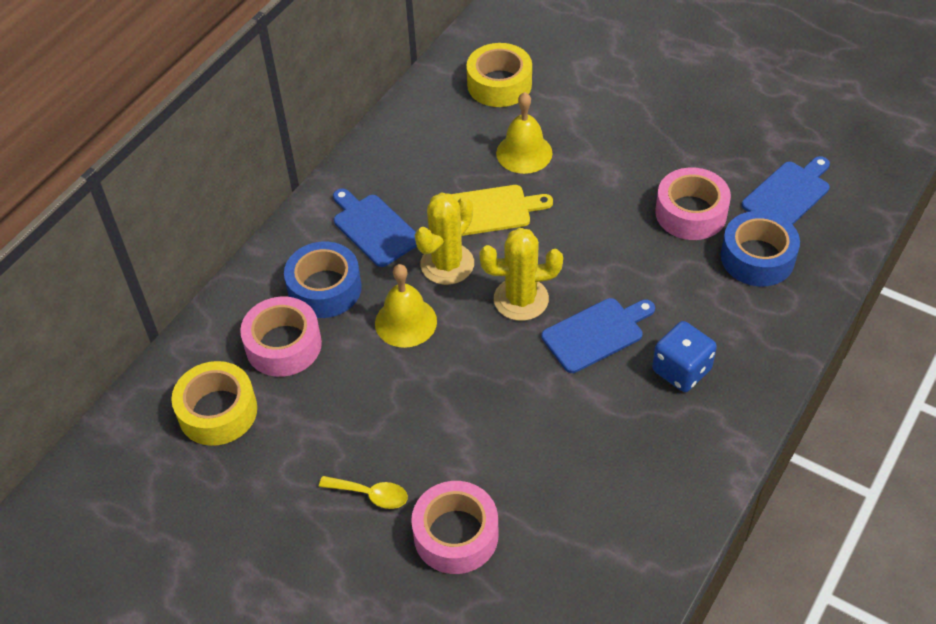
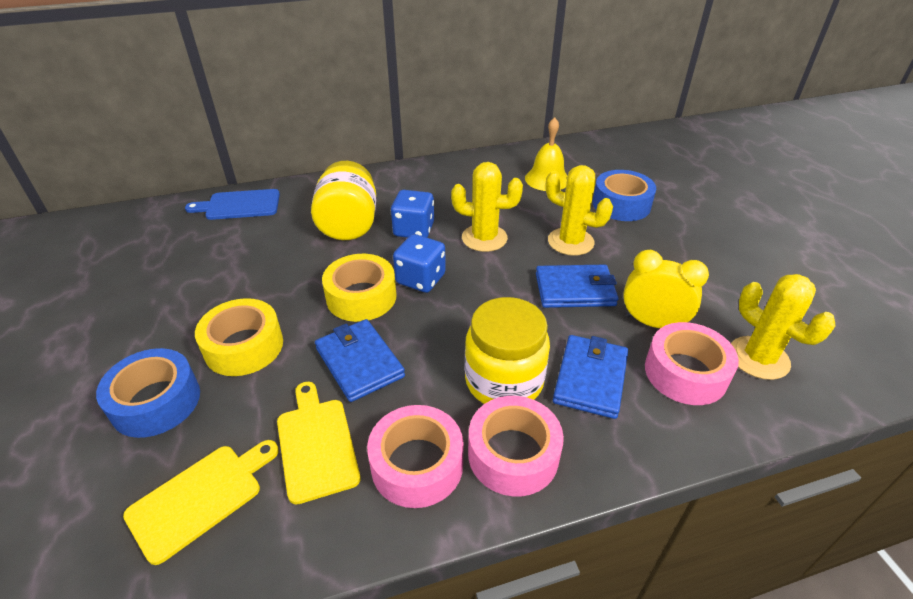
blue cutting board: 3 -> 1
blue dice: 1 -> 2
blue wallet: 0 -> 3
yellow bell: 2 -> 1
yellow cactus: 2 -> 3
yellow clock: 0 -> 1
yellow cutting board: 1 -> 2
yellow jar: 0 -> 2
yellow spoon: 1 -> 0

